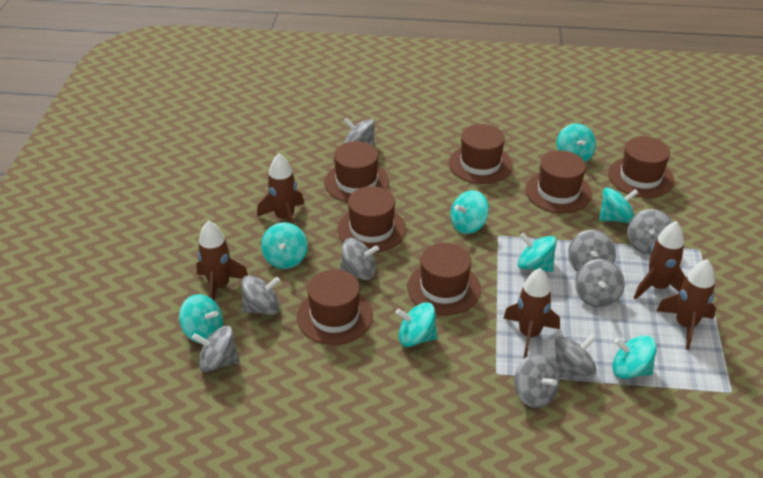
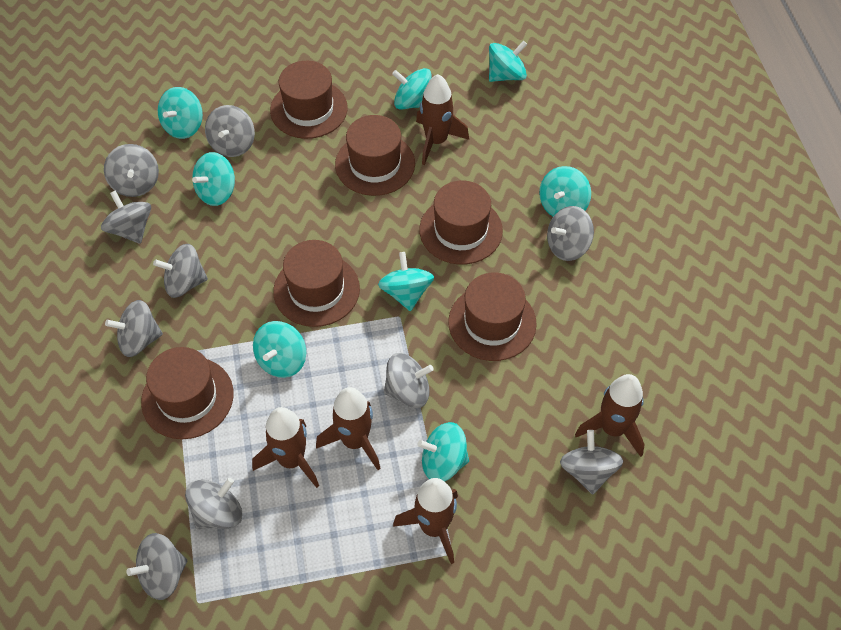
brown hat: 7 -> 6
grey spinning top: 9 -> 10

